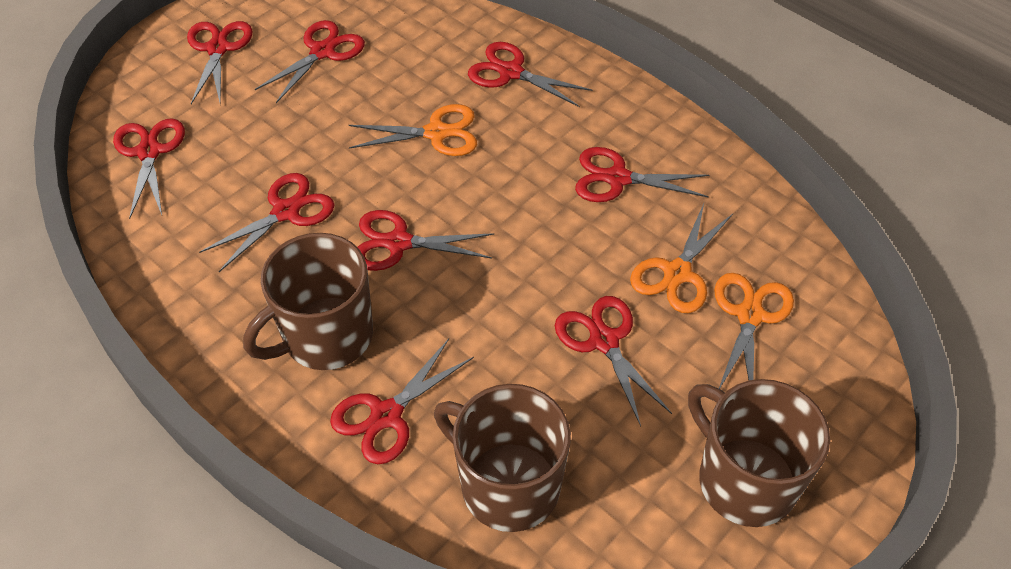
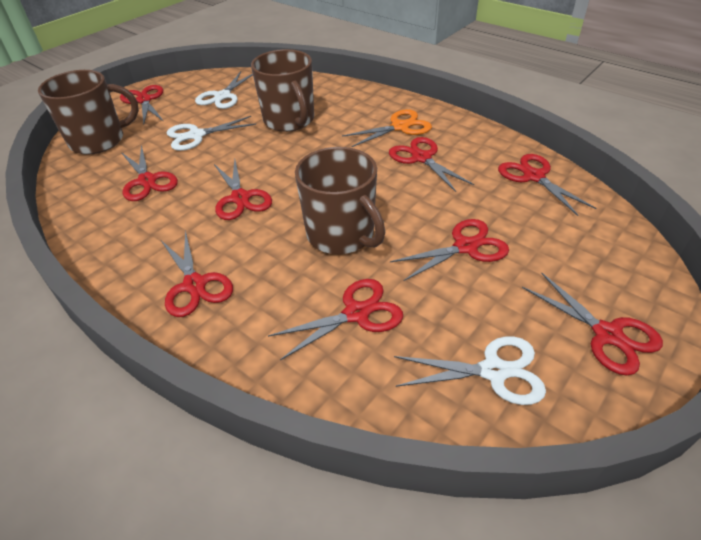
orange scissors: 3 -> 1
white scissors: 0 -> 3

